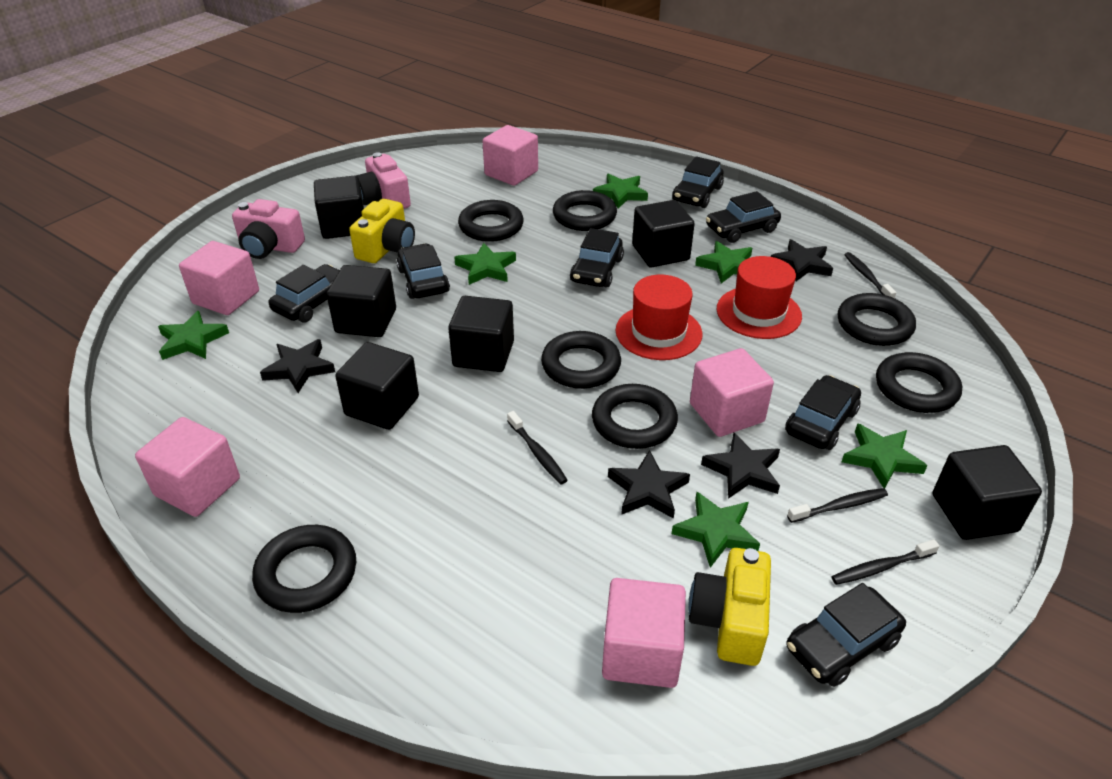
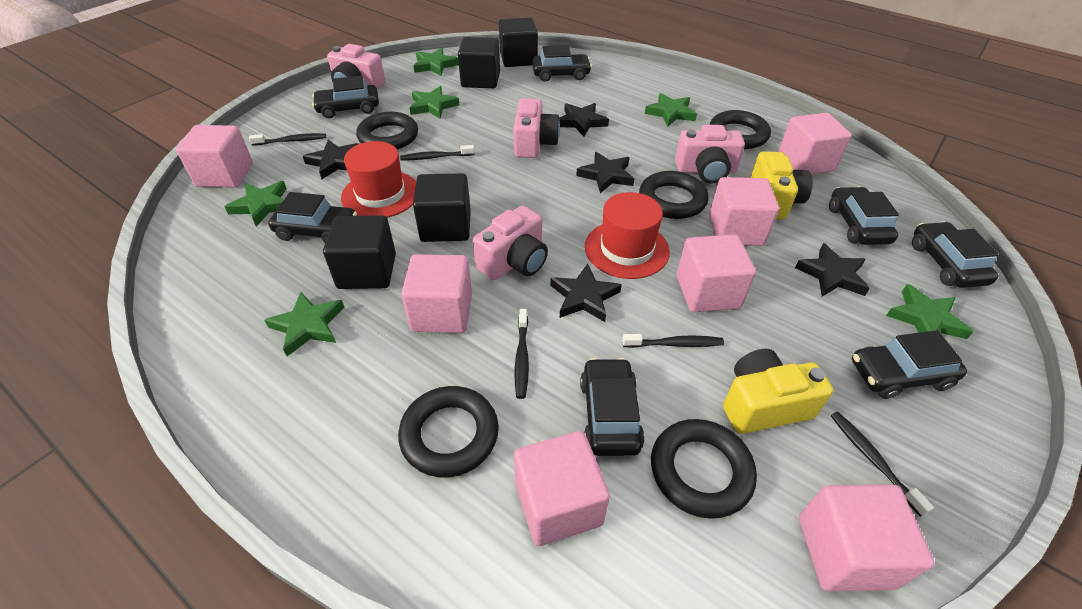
black cube: 6 -> 4
black ring: 7 -> 5
black star: 4 -> 5
black toothbrush: 4 -> 5
pink camera: 2 -> 4
pink cube: 5 -> 7

